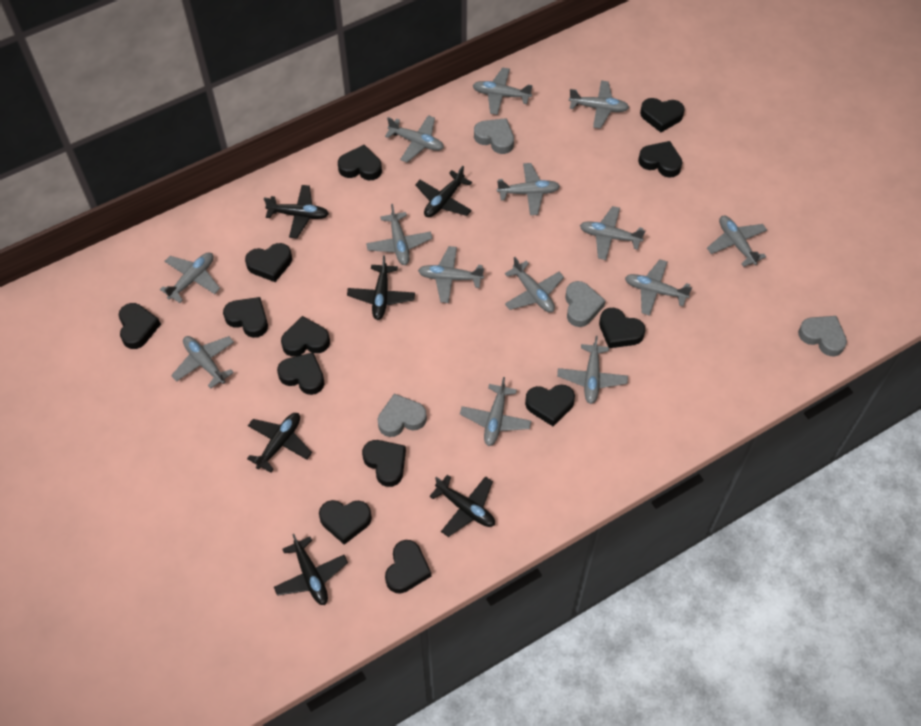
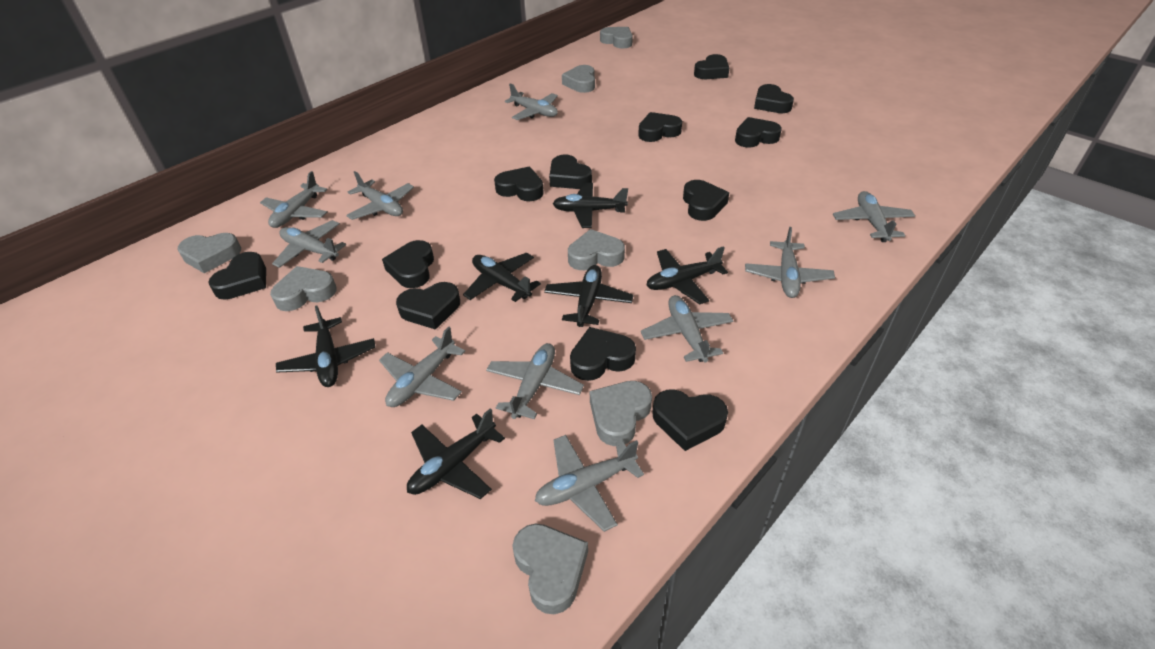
black heart: 13 -> 12
grey heart: 4 -> 7
grey plane: 14 -> 10

